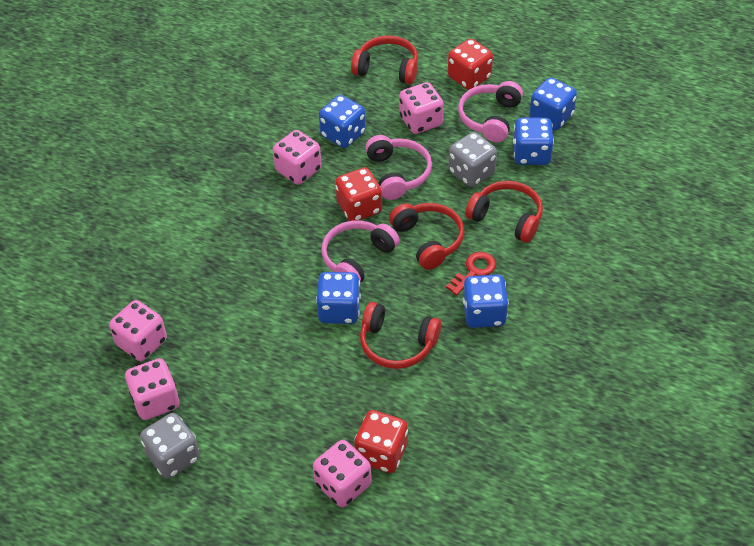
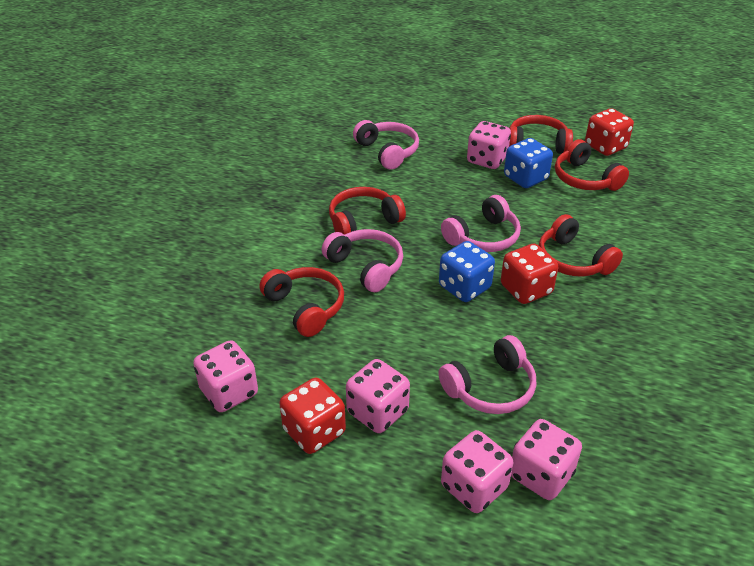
blue dice: 5 -> 2
grey dice: 2 -> 0
pink headphones: 3 -> 4
red headphones: 4 -> 5
red key: 1 -> 0

